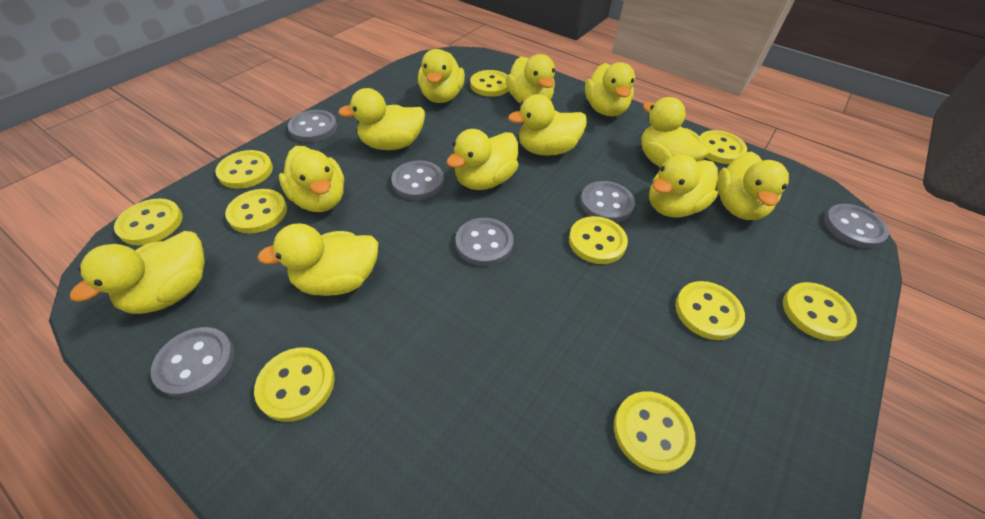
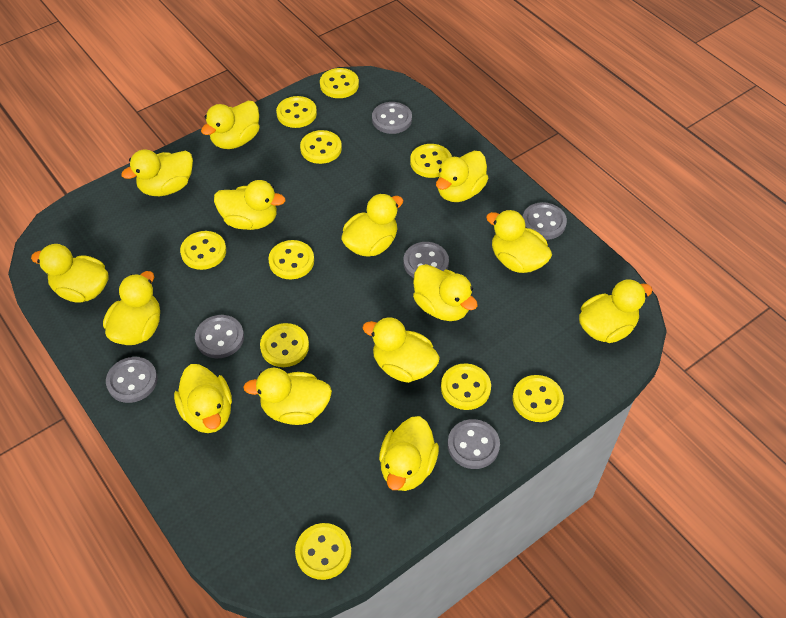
yellow duck: 12 -> 14

